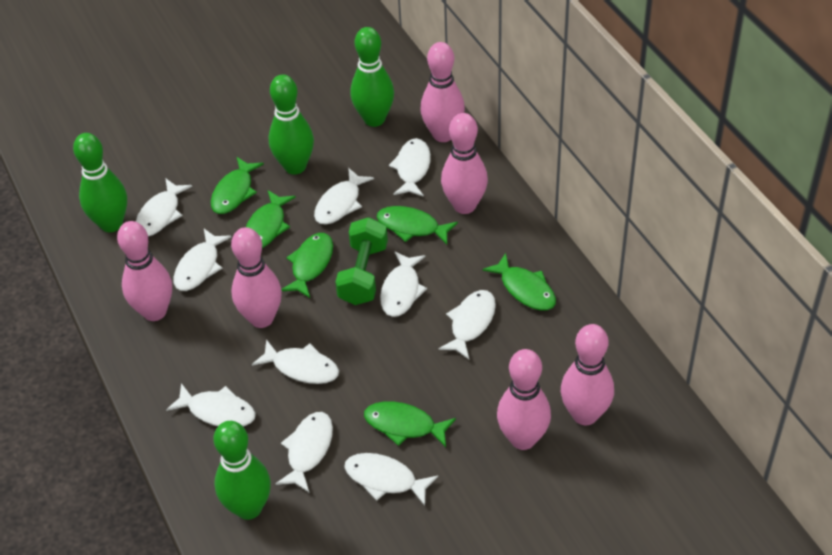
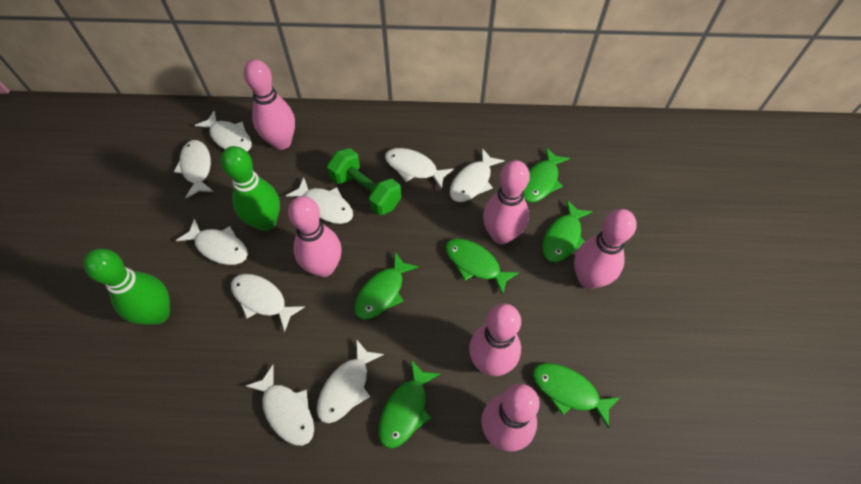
green bowling pin: 4 -> 2
white fish: 10 -> 9

